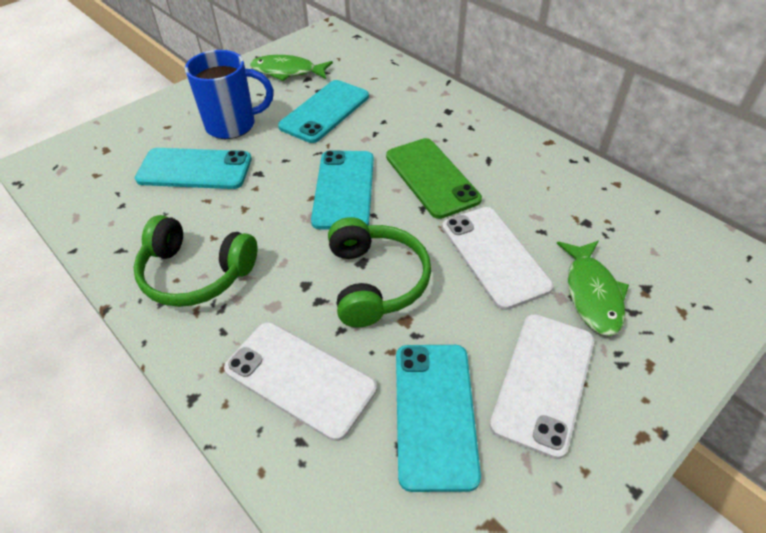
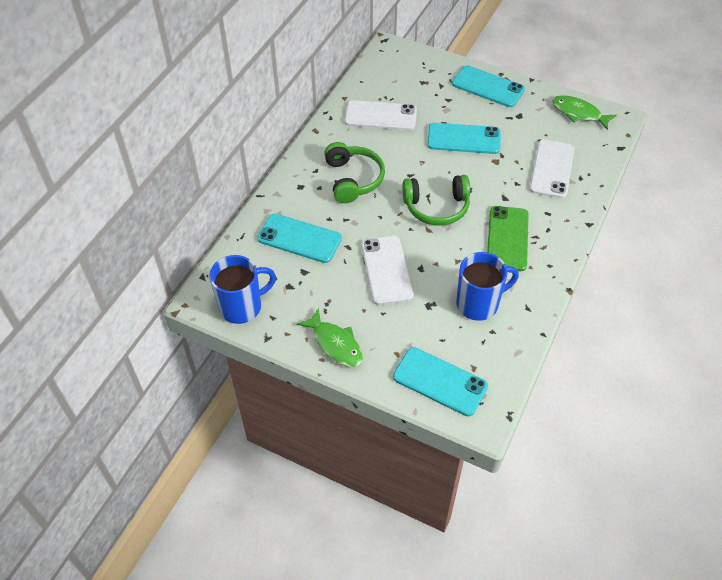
blue mug: 1 -> 2

